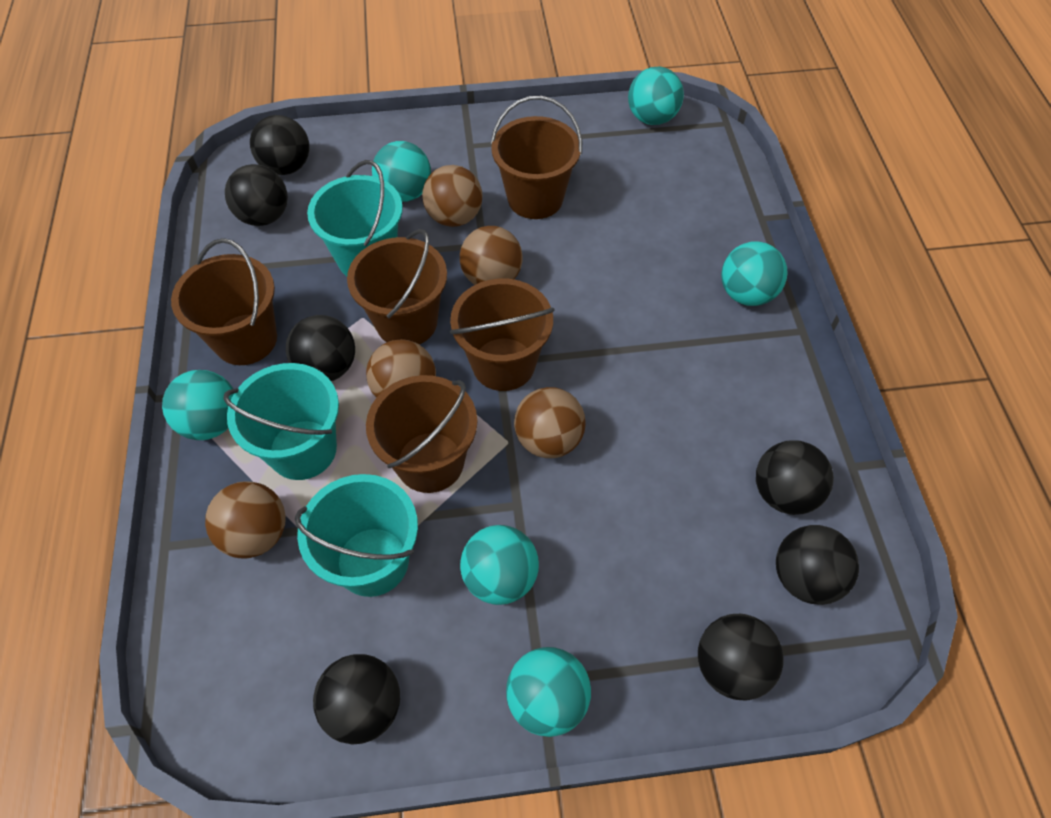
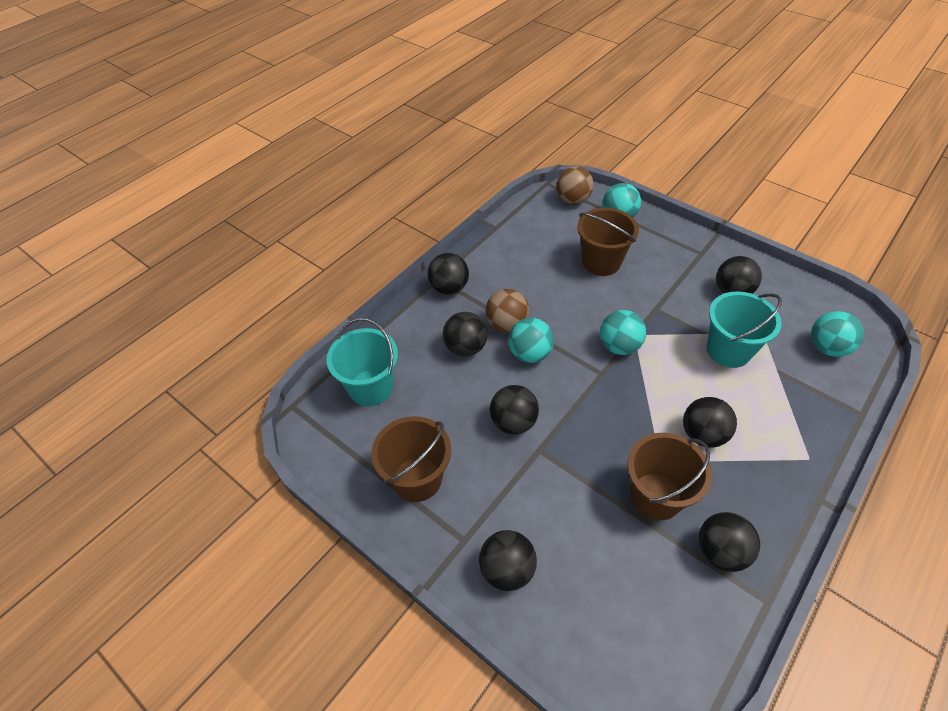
brown ball: 5 -> 2
brown bucket: 5 -> 3
turquoise ball: 6 -> 4
turquoise bucket: 3 -> 2

